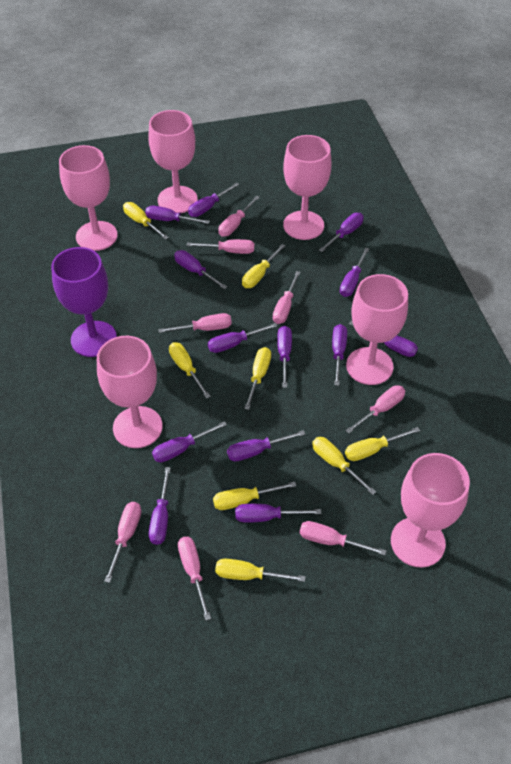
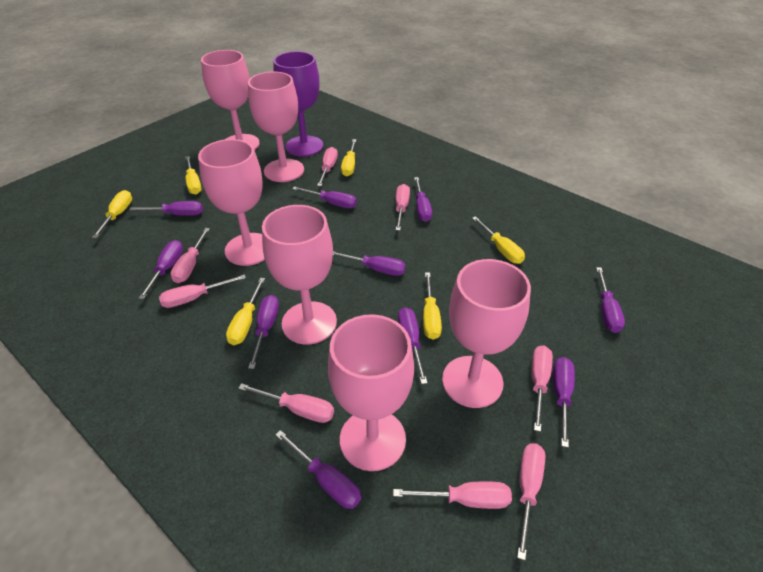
purple screwdriver: 13 -> 10
yellow screwdriver: 8 -> 6

